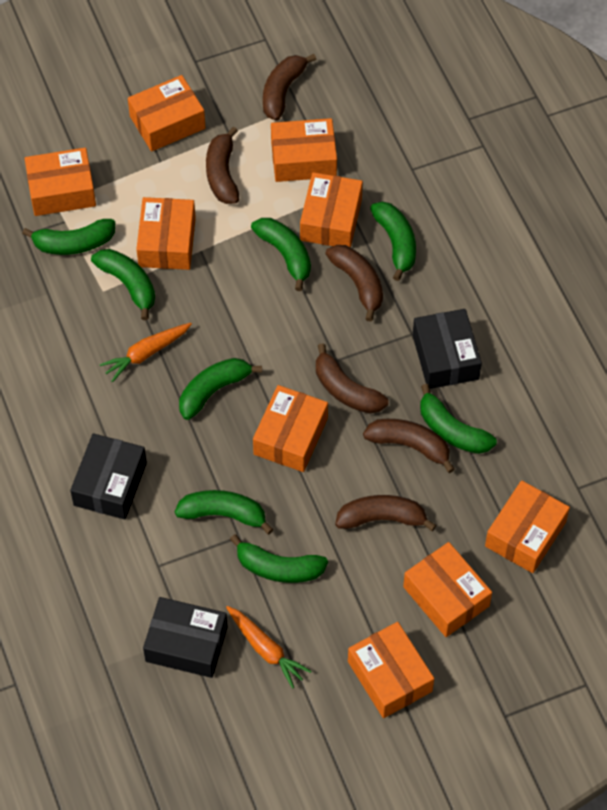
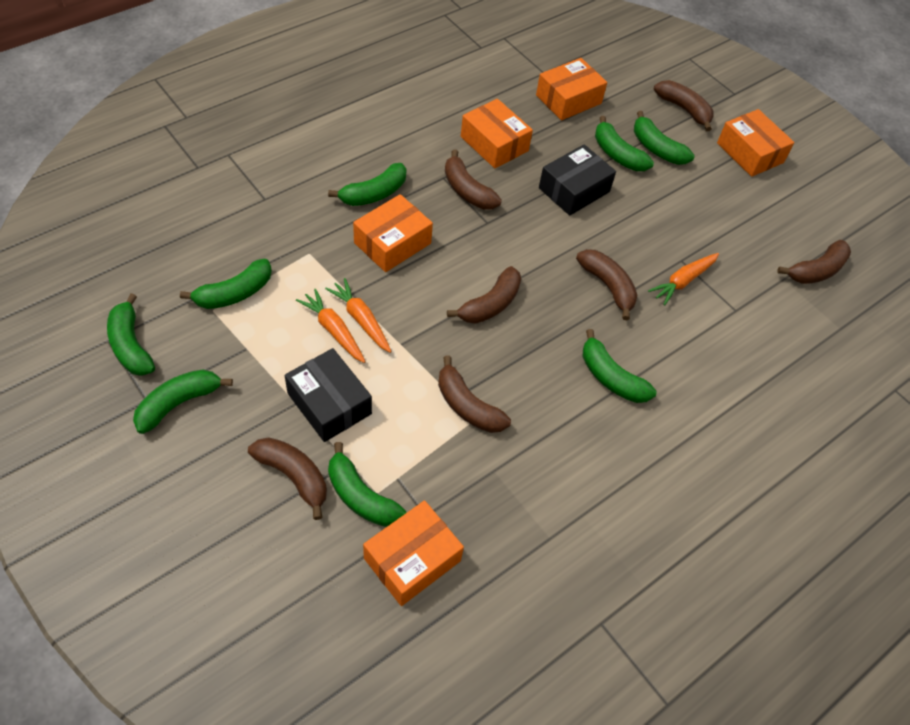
black box: 3 -> 2
brown banana: 6 -> 7
orange box: 9 -> 5
orange carrot: 2 -> 3

